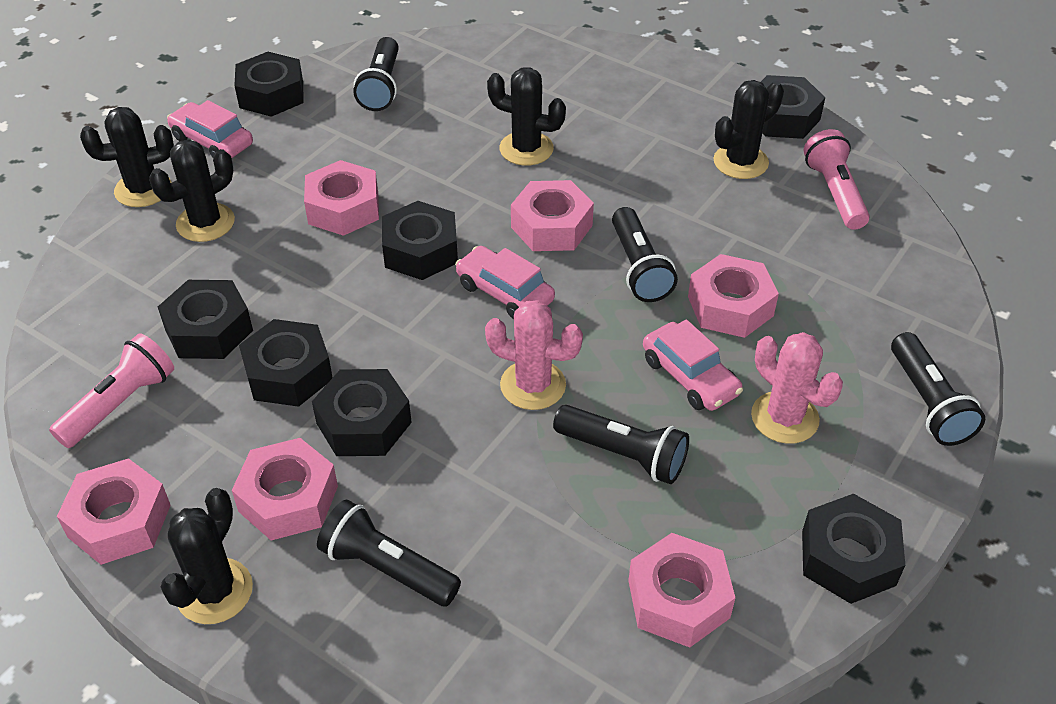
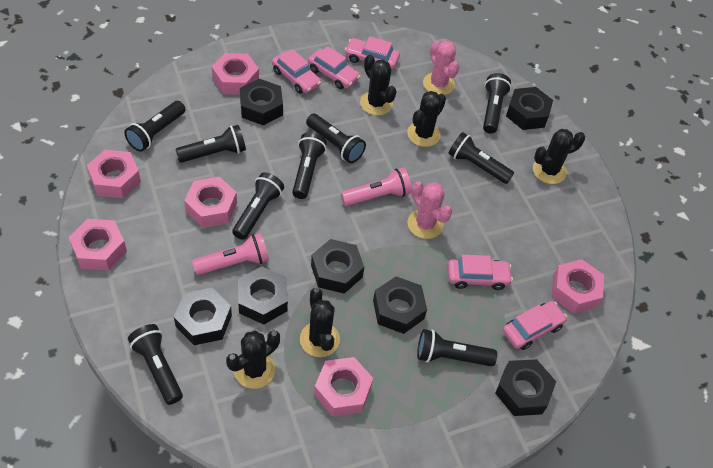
black flashlight: 5 -> 9
pink car: 3 -> 5

